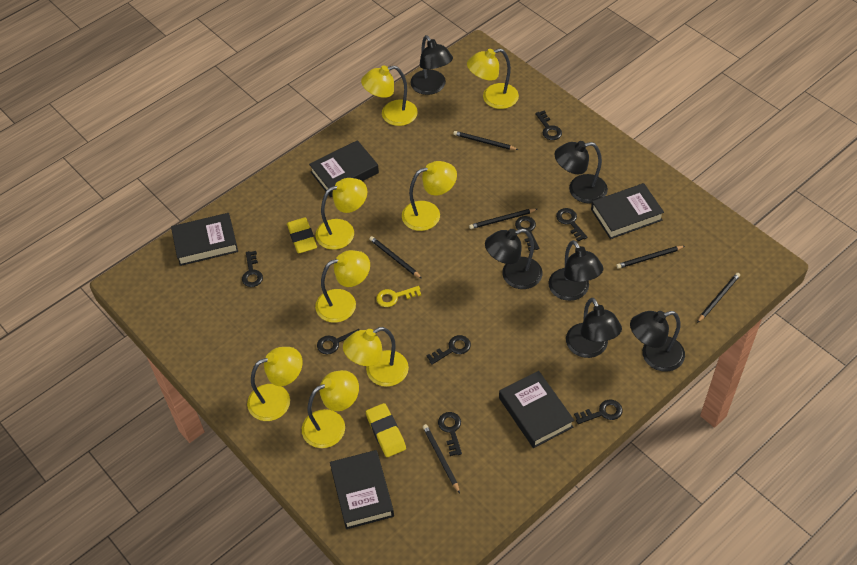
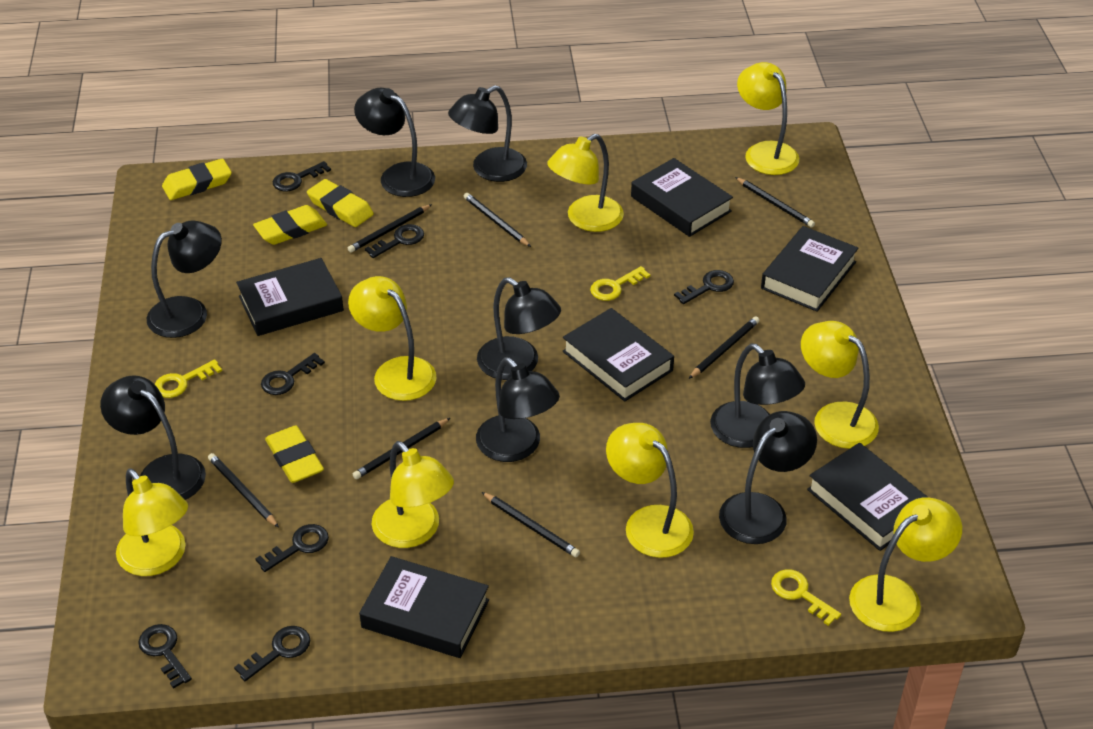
black book: 5 -> 6
black key: 8 -> 7
black lamp: 6 -> 8
black pencil: 6 -> 7
yellow eraser: 2 -> 4
yellow key: 1 -> 3

